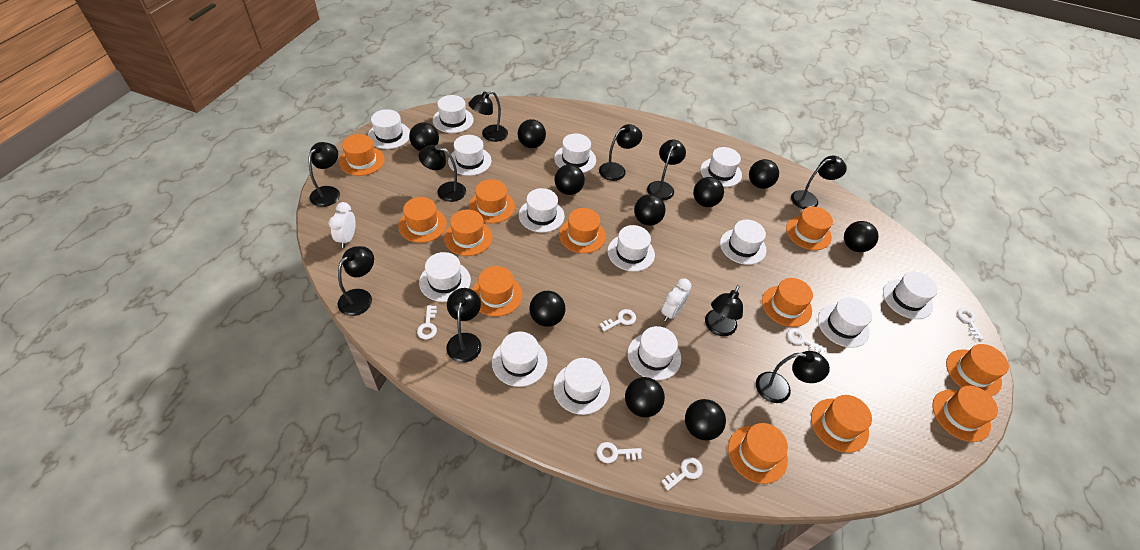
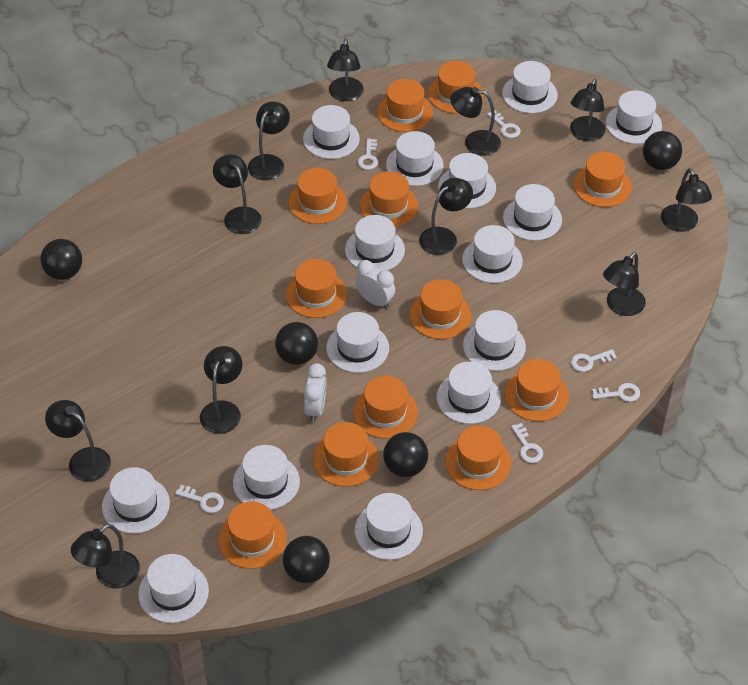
black ball: 10 -> 5
black lamp: 10 -> 11
white hat: 14 -> 15

